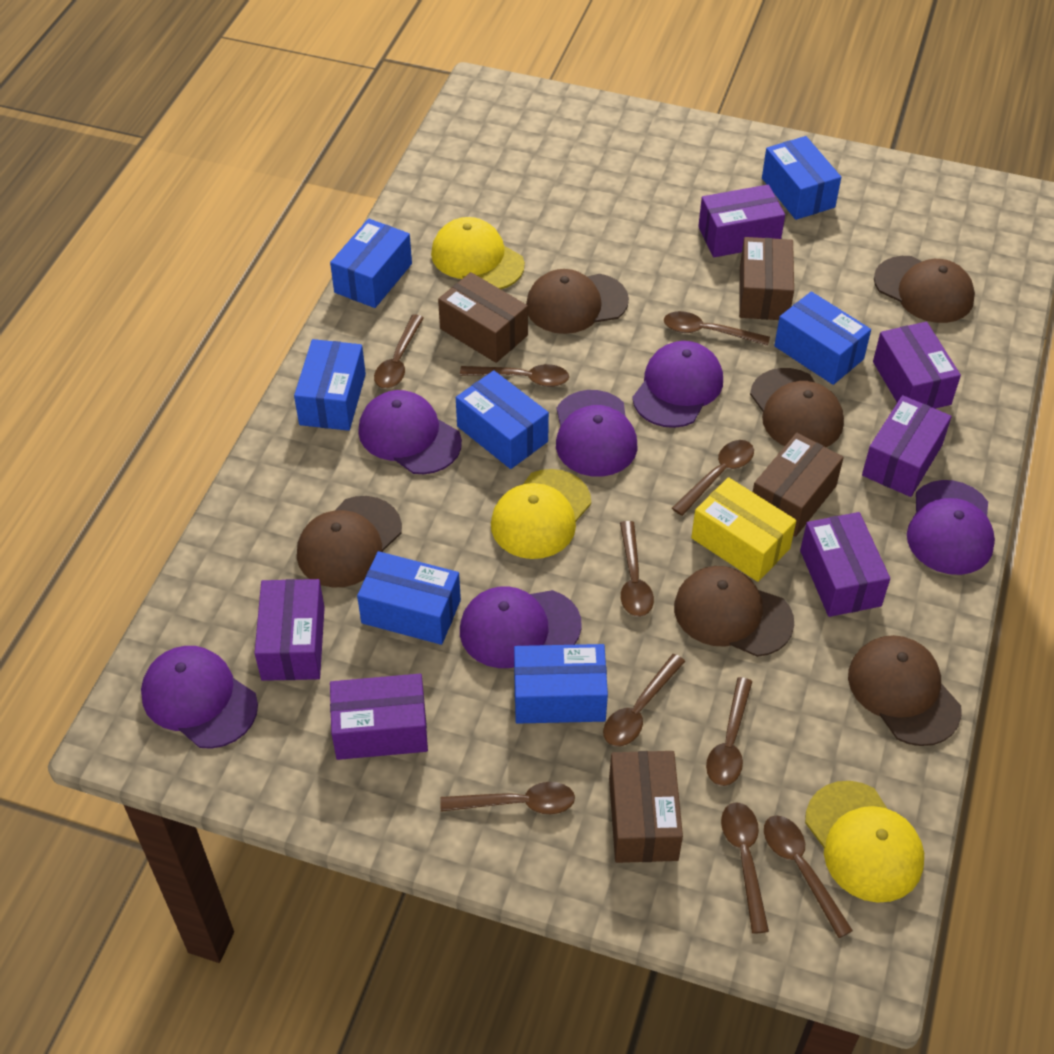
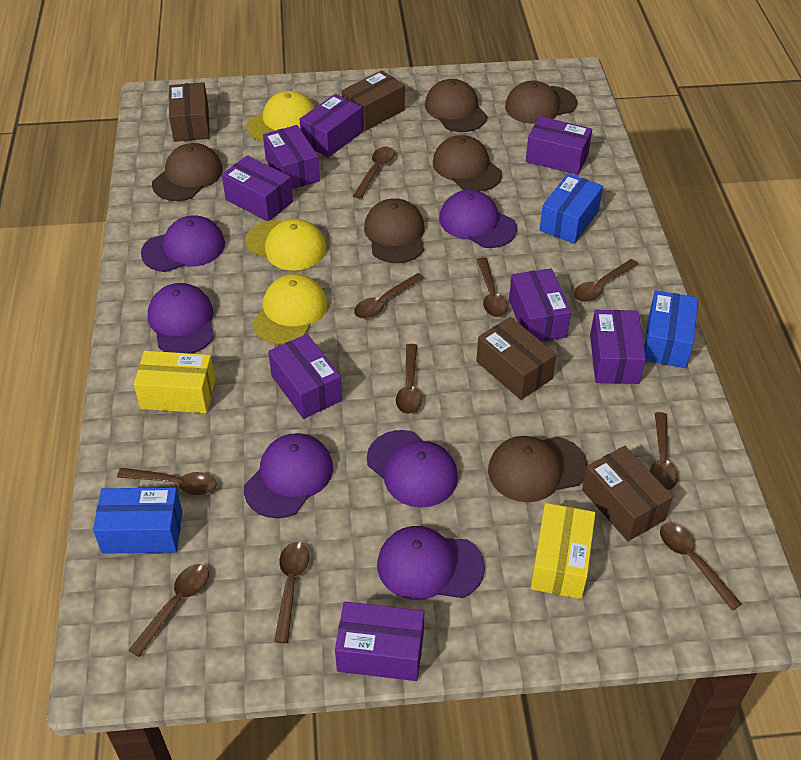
blue box: 7 -> 3
purple box: 6 -> 8
yellow box: 1 -> 2

